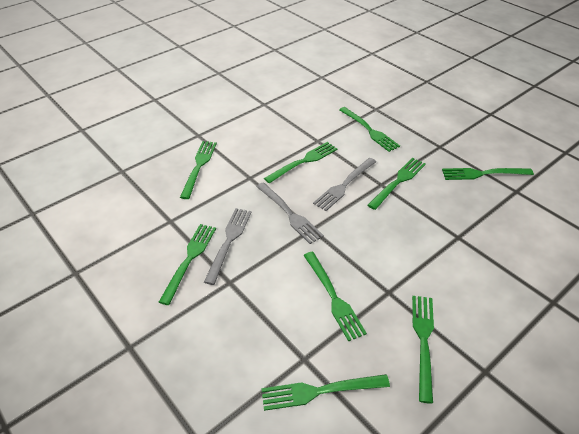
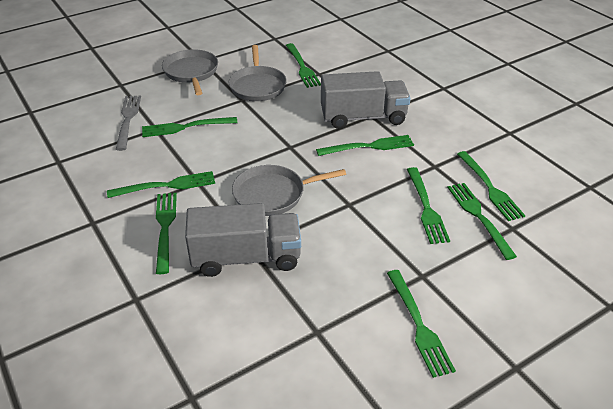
grey fork: 3 -> 1
grey pan: 0 -> 3
grey truck: 0 -> 2

